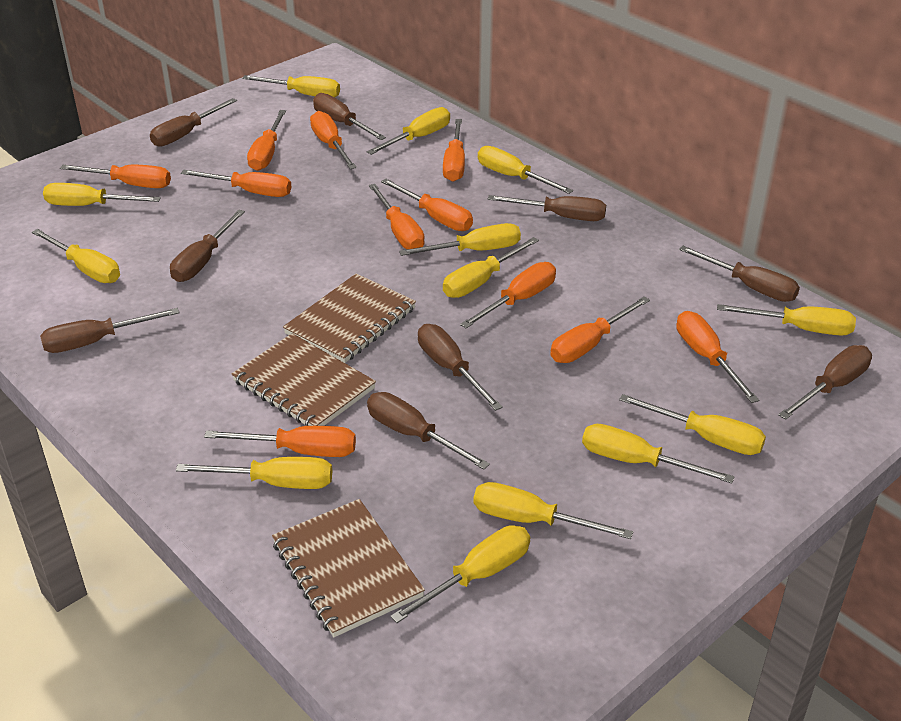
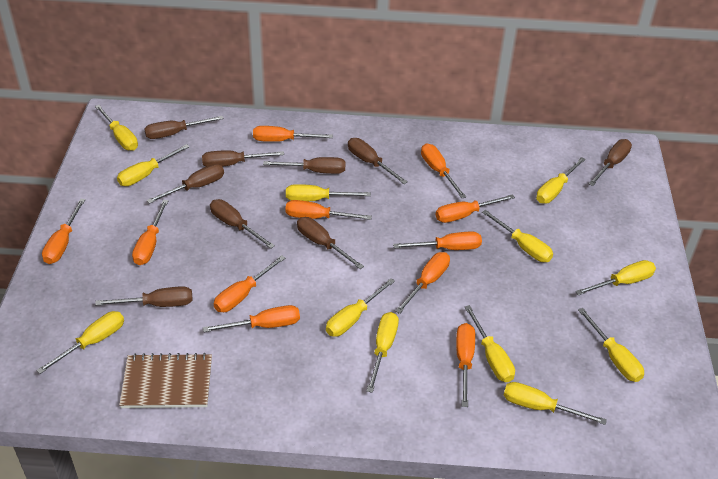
brown notebook: 3 -> 1
yellow screwdriver: 13 -> 12

